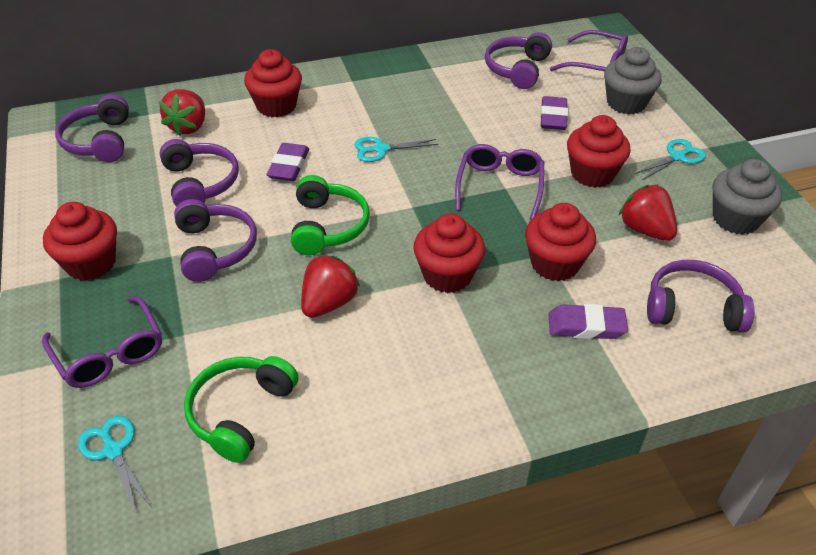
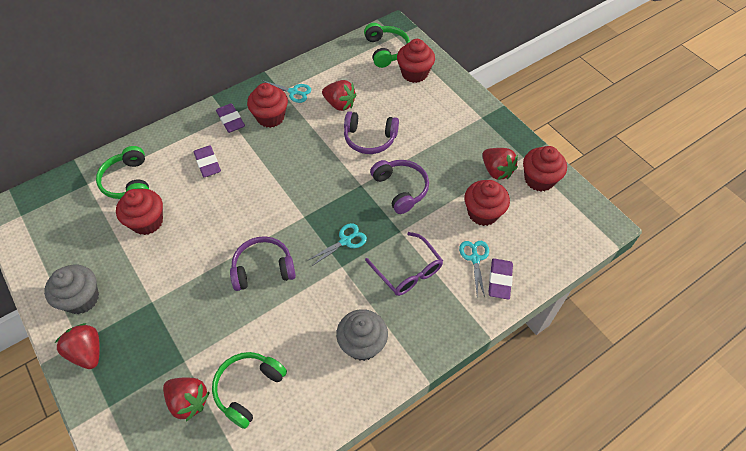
green headphones: 2 -> 3
purple glasses: 3 -> 1
purple headphones: 5 -> 3
red strawberry: 3 -> 4

